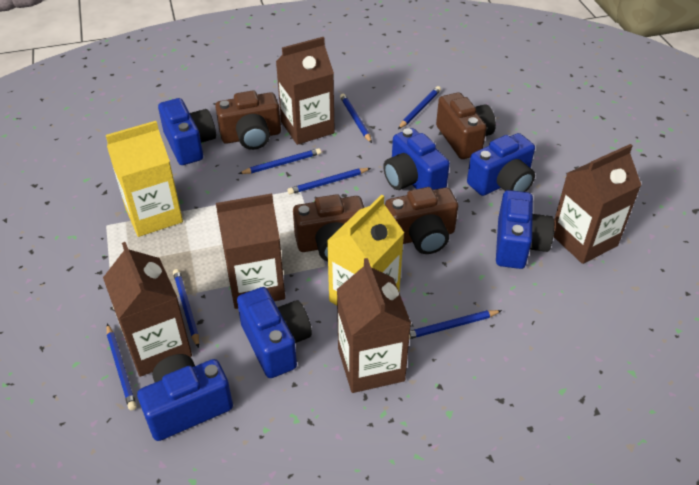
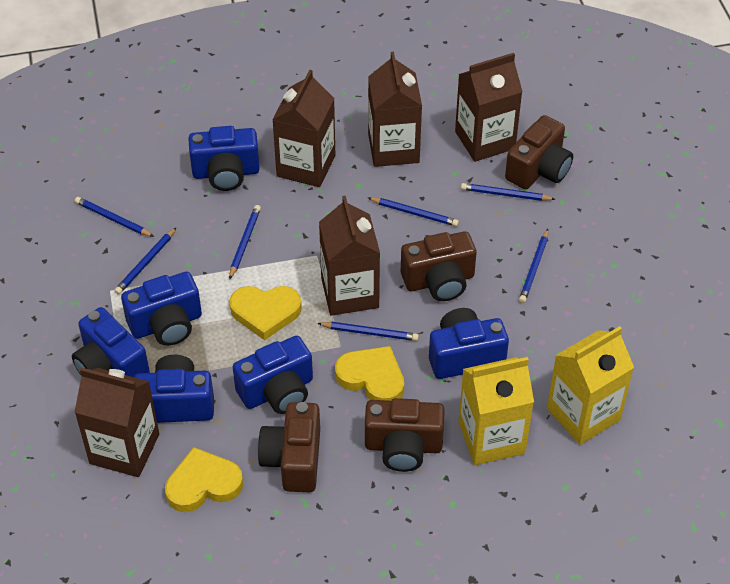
yellow heart: 0 -> 3

